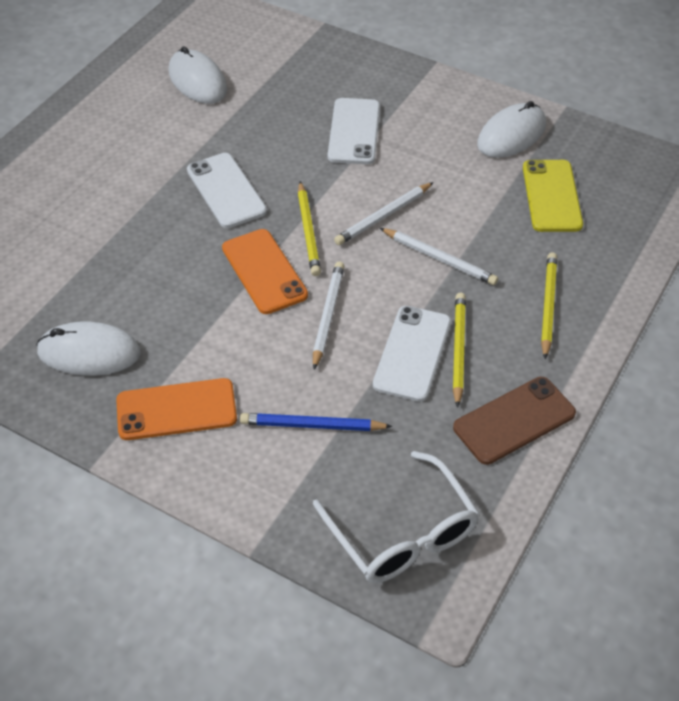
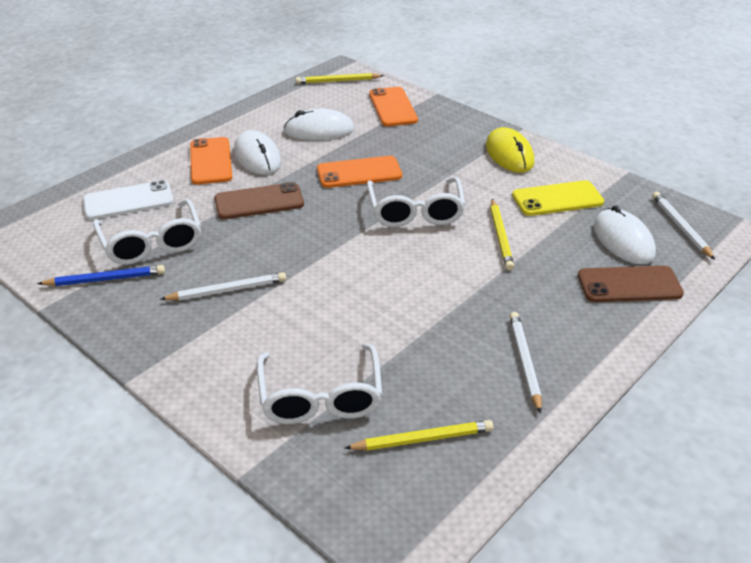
brown phone: 1 -> 2
orange phone: 2 -> 3
white glasses: 1 -> 3
white phone: 3 -> 1
yellow mouse: 0 -> 1

